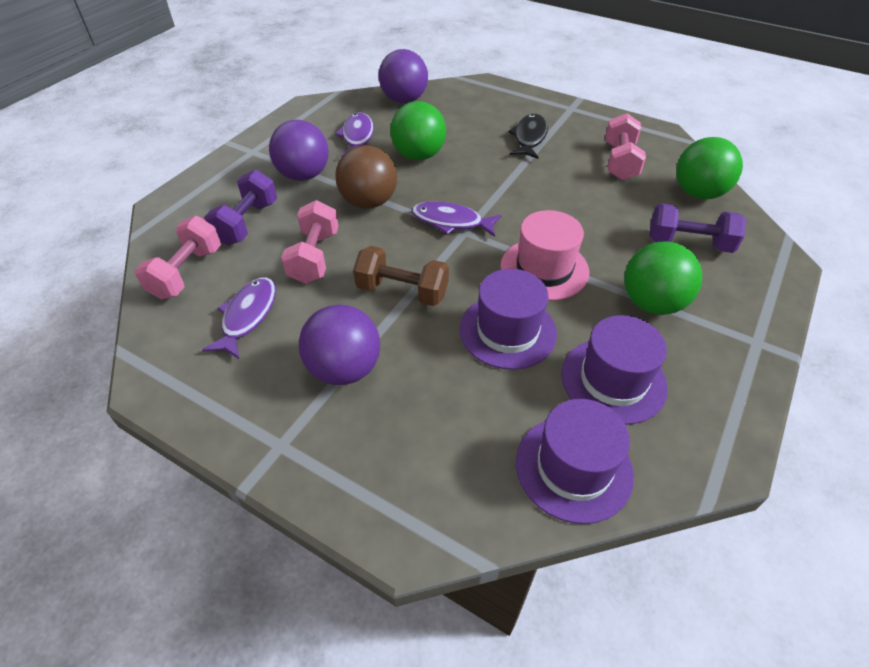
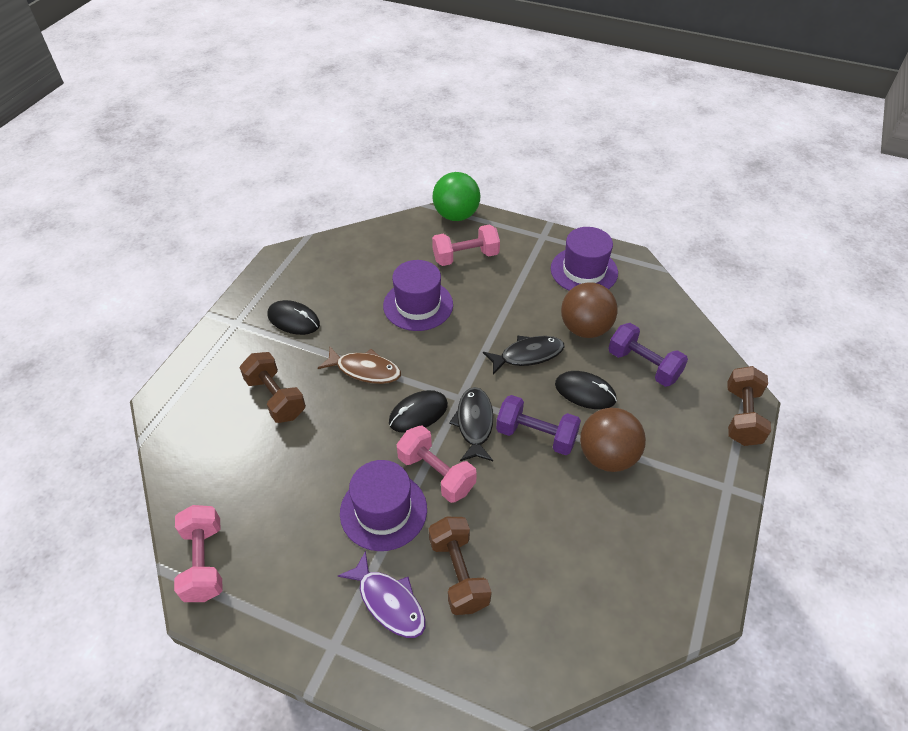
black fish: 1 -> 2
black mouse: 0 -> 3
brown ball: 1 -> 2
brown dumbbell: 1 -> 3
brown fish: 0 -> 1
green ball: 3 -> 1
pink hat: 1 -> 0
purple ball: 3 -> 0
purple fish: 3 -> 1

